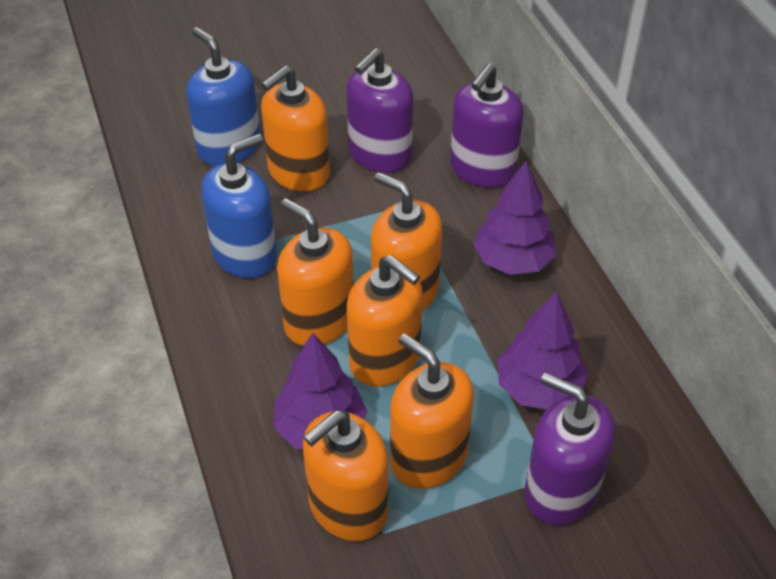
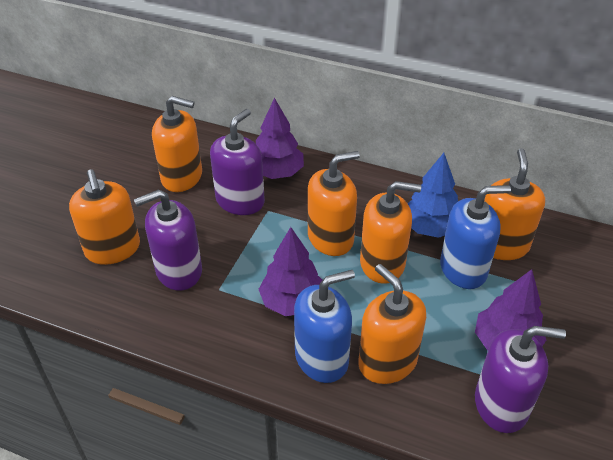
blue tree: 0 -> 1

